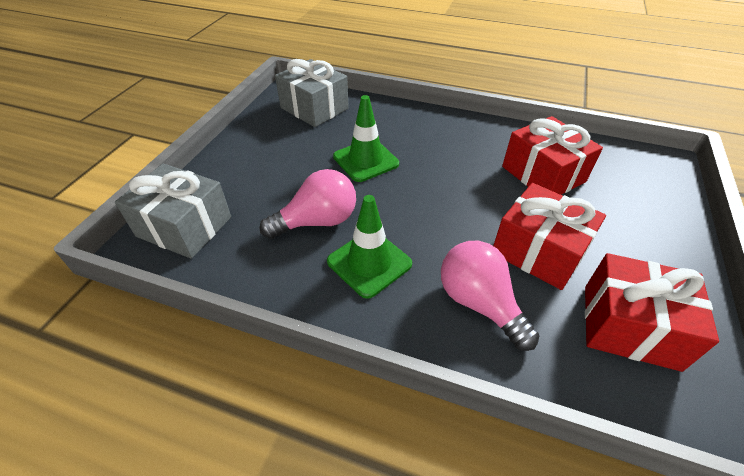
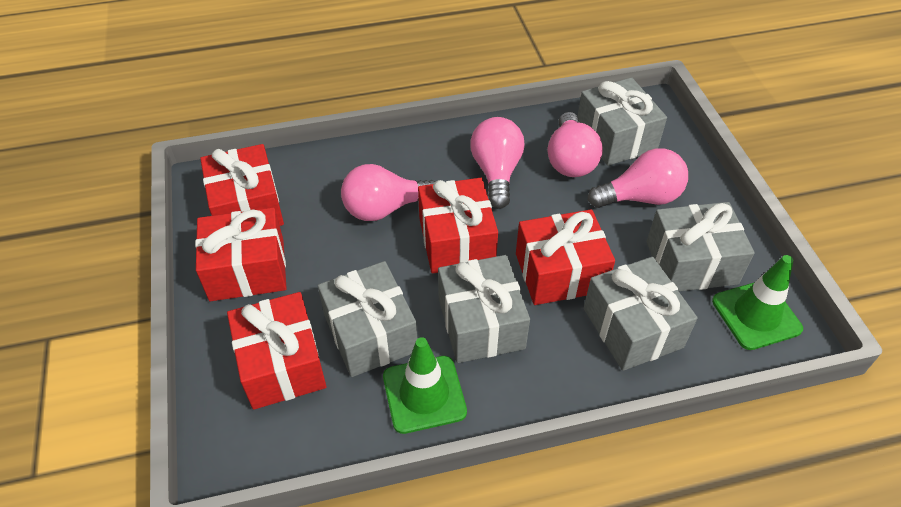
grey gift: 2 -> 5
pink light bulb: 2 -> 4
red gift: 3 -> 5

